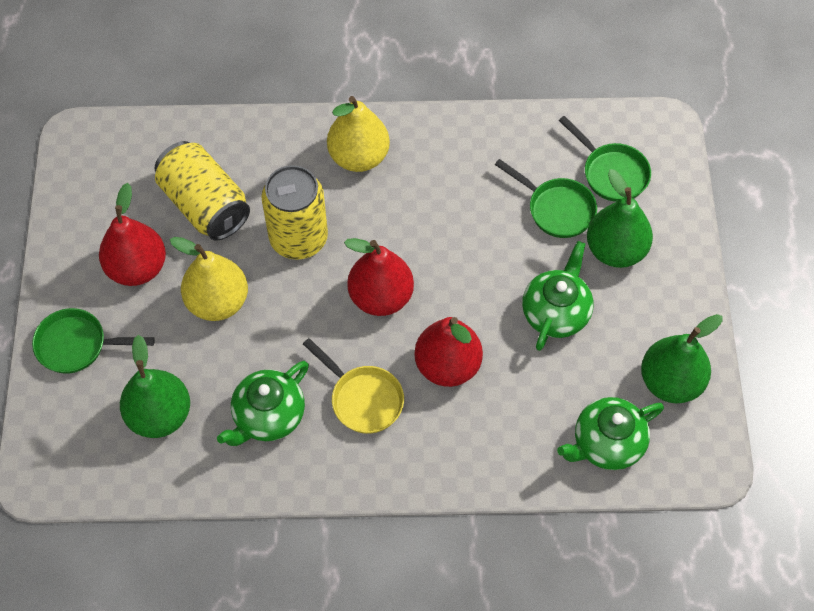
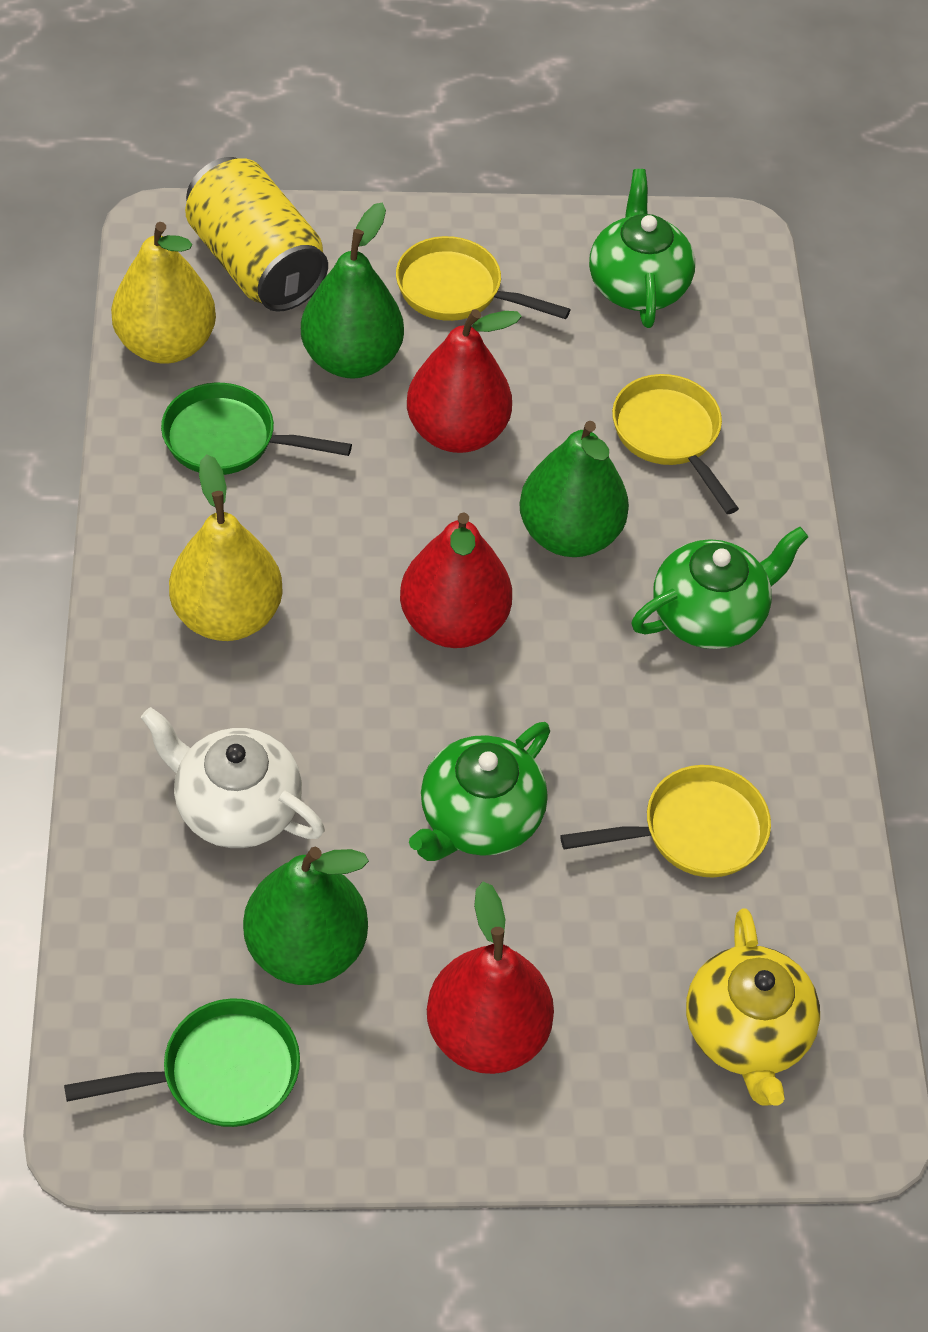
green pan: 3 -> 2
white teapot: 0 -> 1
yellow can: 2 -> 1
yellow pan: 1 -> 3
yellow teapot: 0 -> 1

